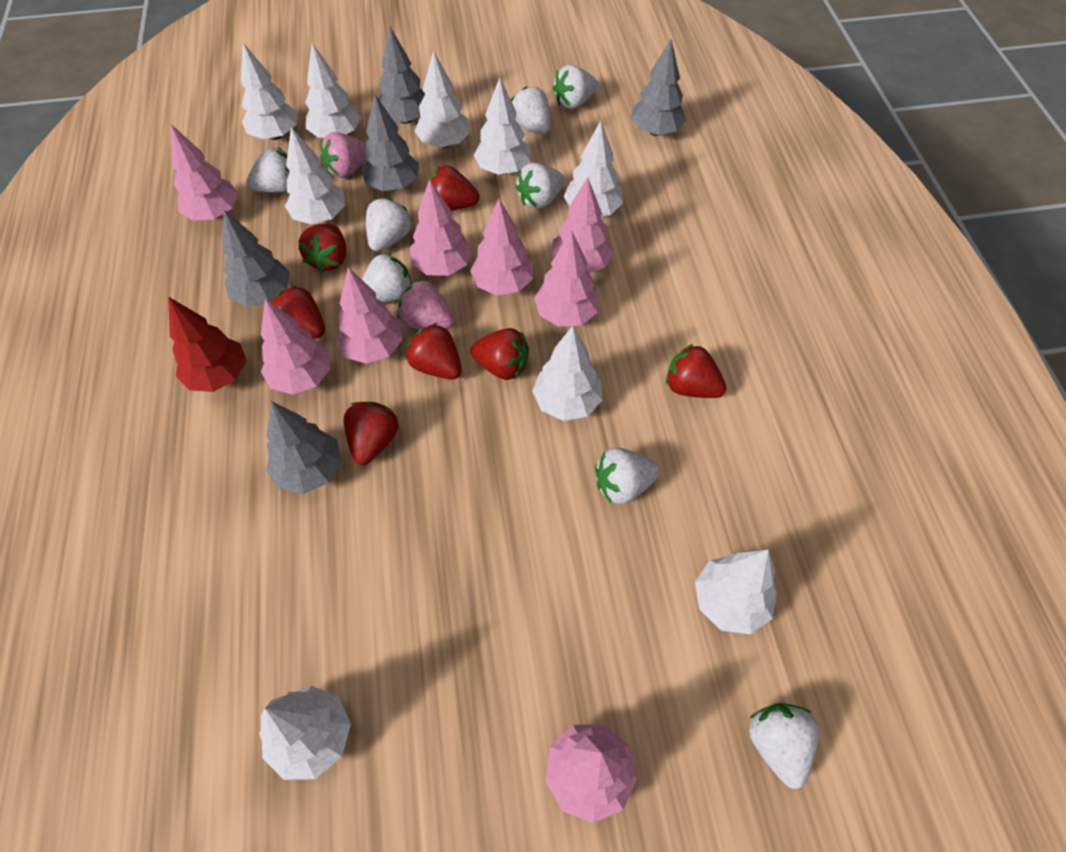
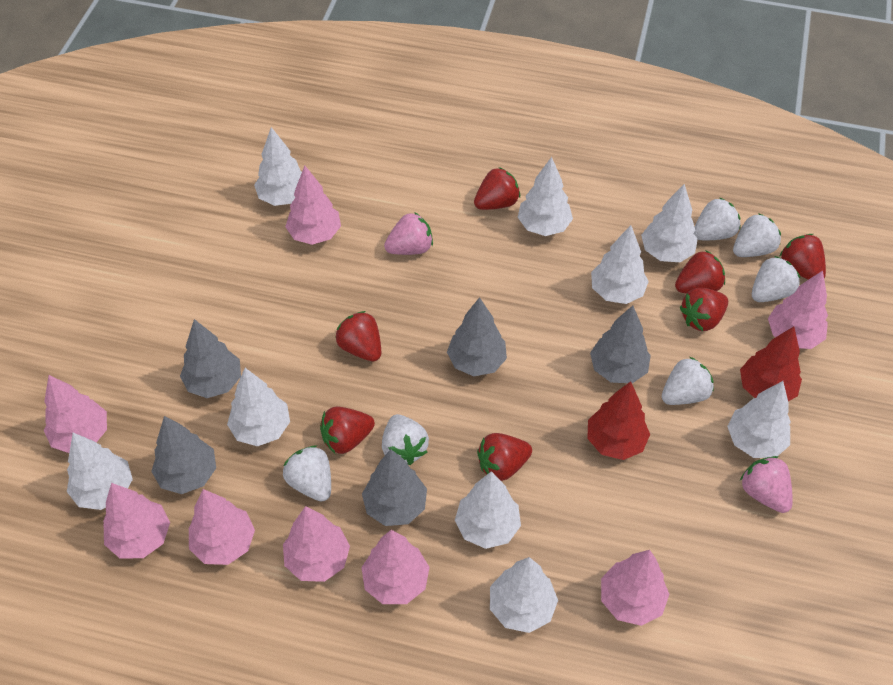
red tree: 1 -> 2
white strawberry: 8 -> 6

